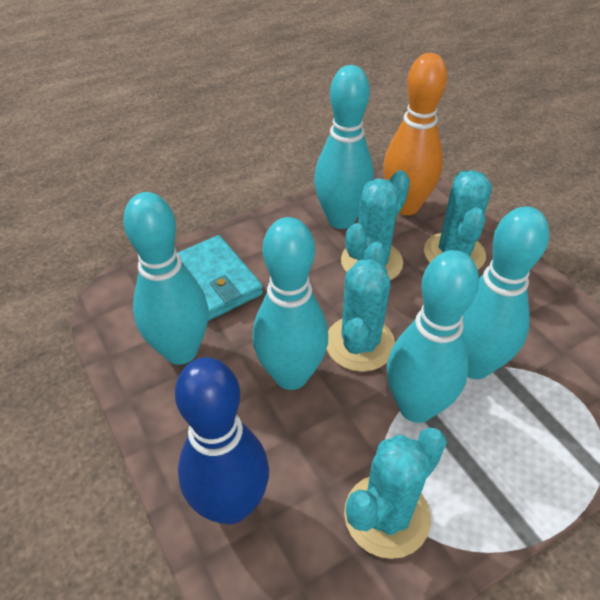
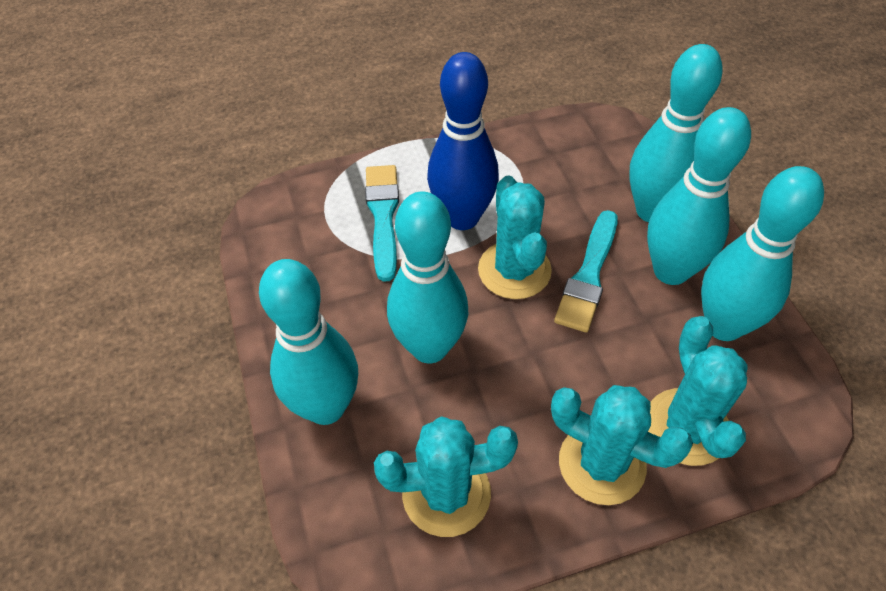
orange bowling pin: 1 -> 0
turquoise brush: 0 -> 2
turquoise wallet: 1 -> 0

